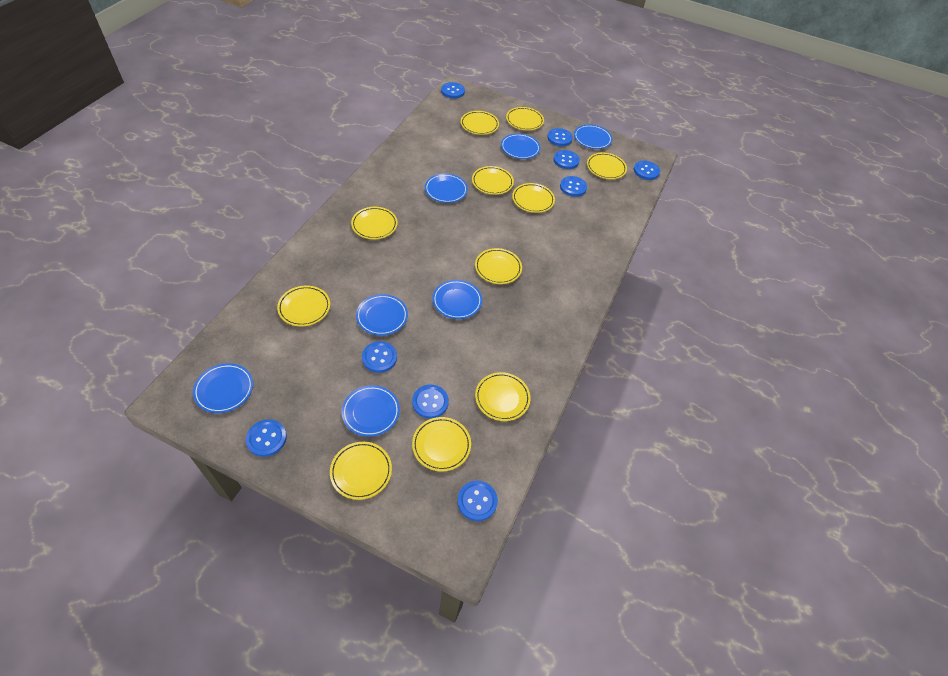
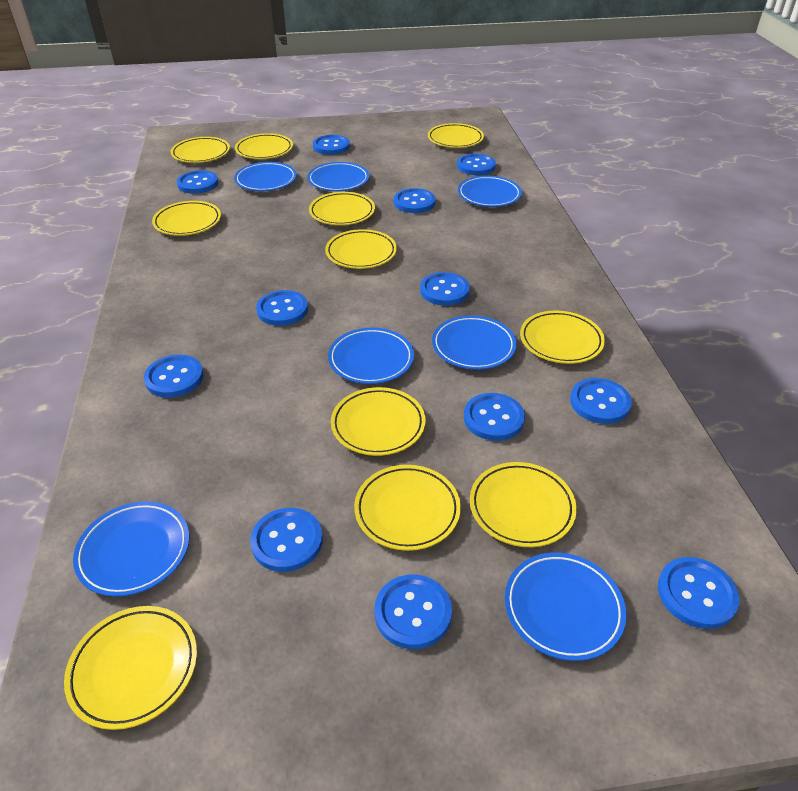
blue button: 9 -> 12

